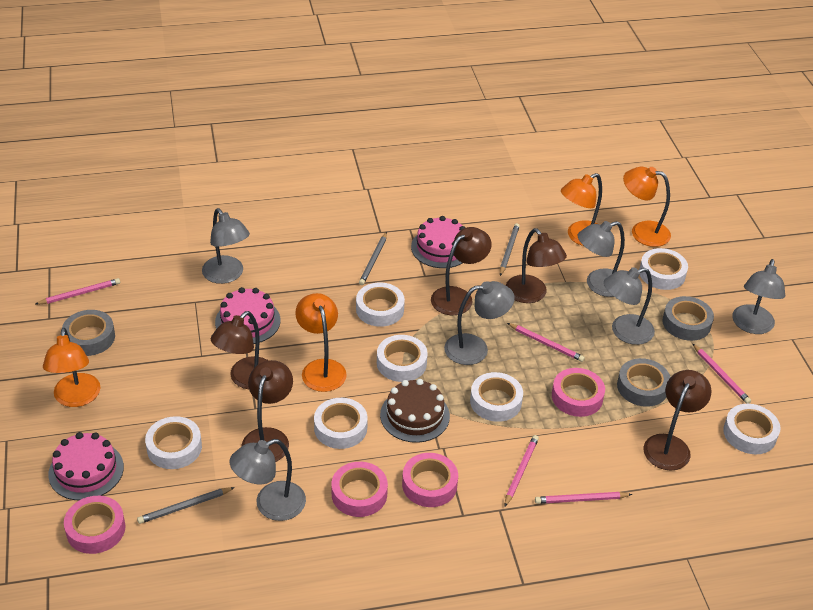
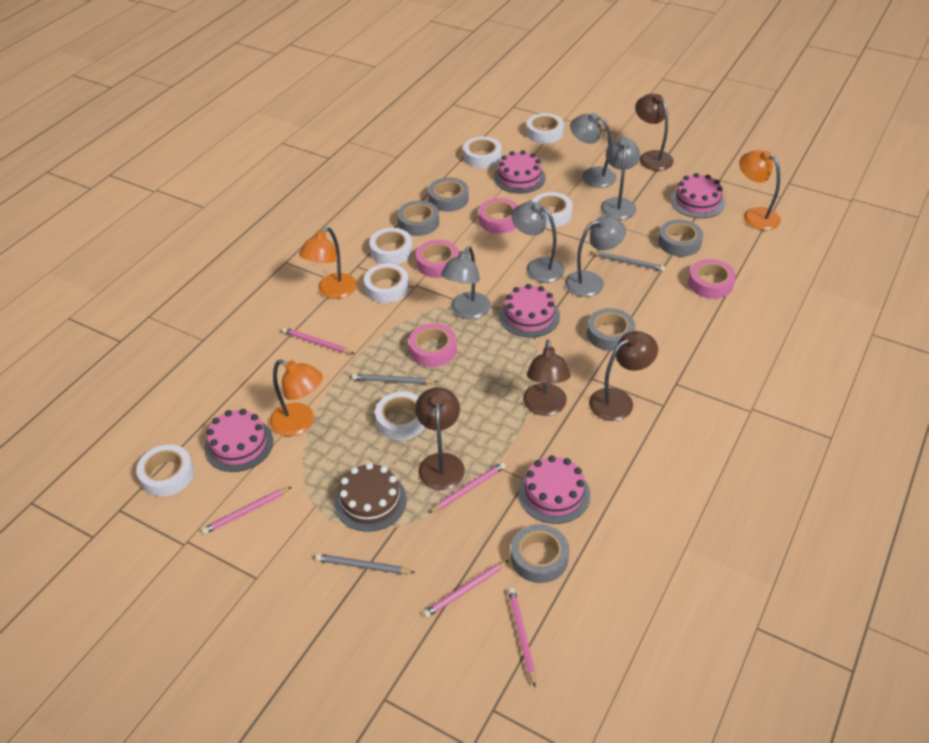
brown lamp: 5 -> 4
grey lamp: 6 -> 5
grey tape: 3 -> 5
orange lamp: 4 -> 3
pink cake: 3 -> 5

